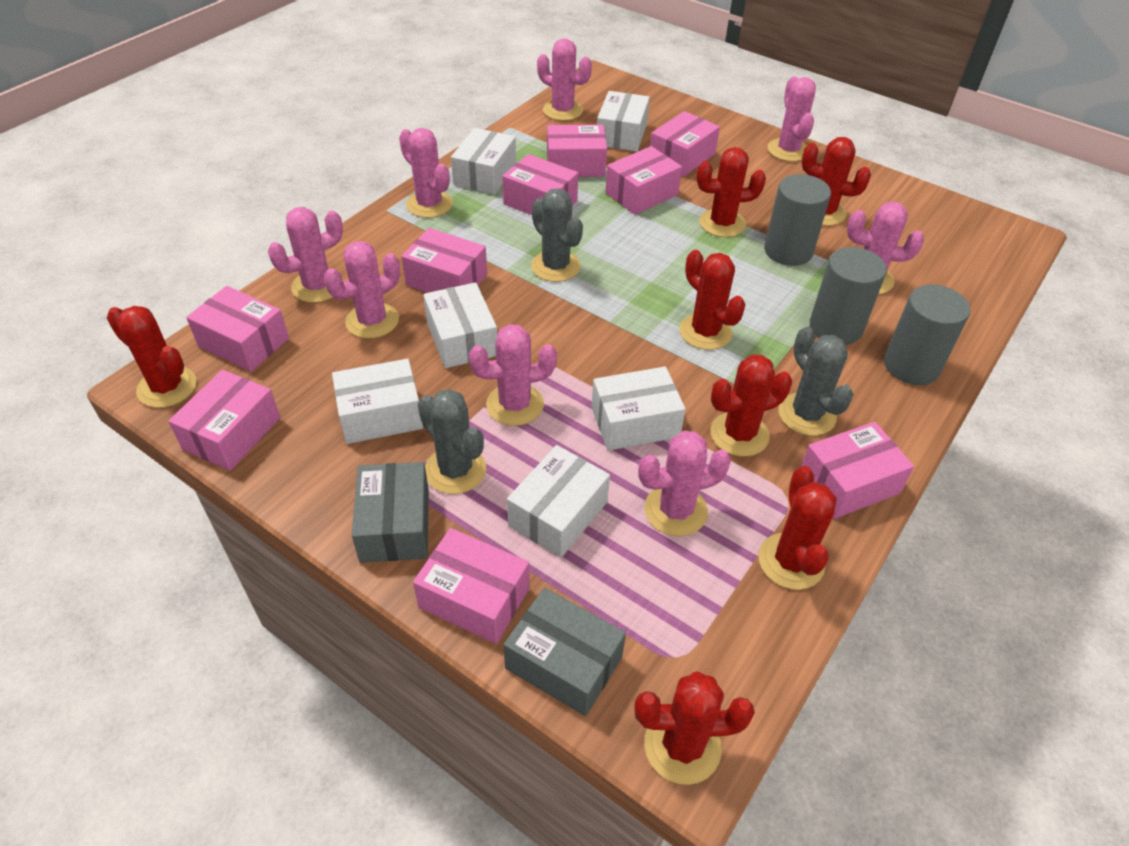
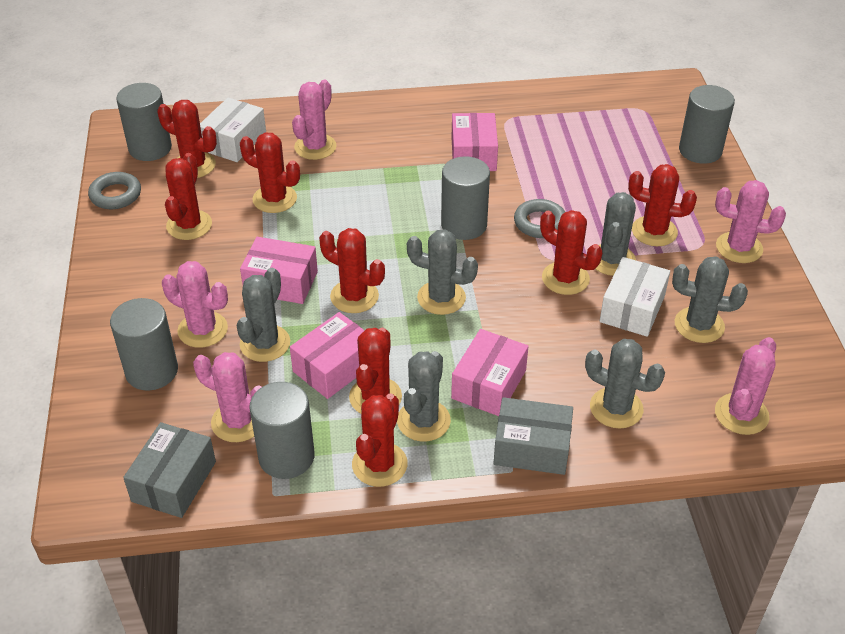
grey cactus: 3 -> 6
grey cylinder: 3 -> 5
grey ring: 0 -> 2
pink box: 9 -> 4
pink cactus: 8 -> 5
red cactus: 7 -> 8
white box: 6 -> 2

